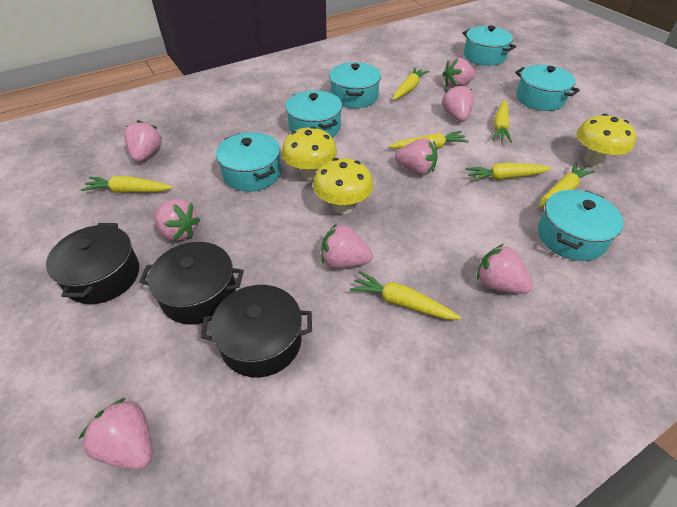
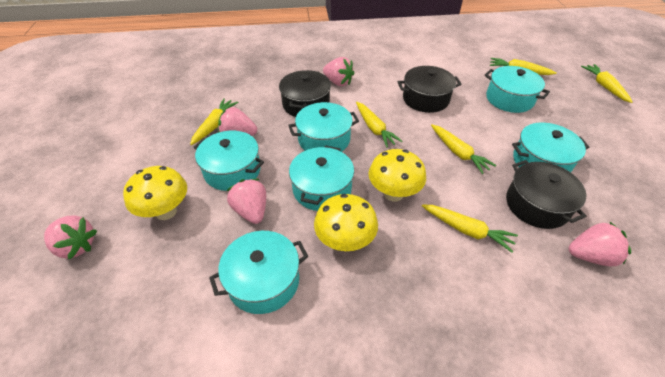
pink strawberry: 8 -> 5
yellow carrot: 7 -> 6

